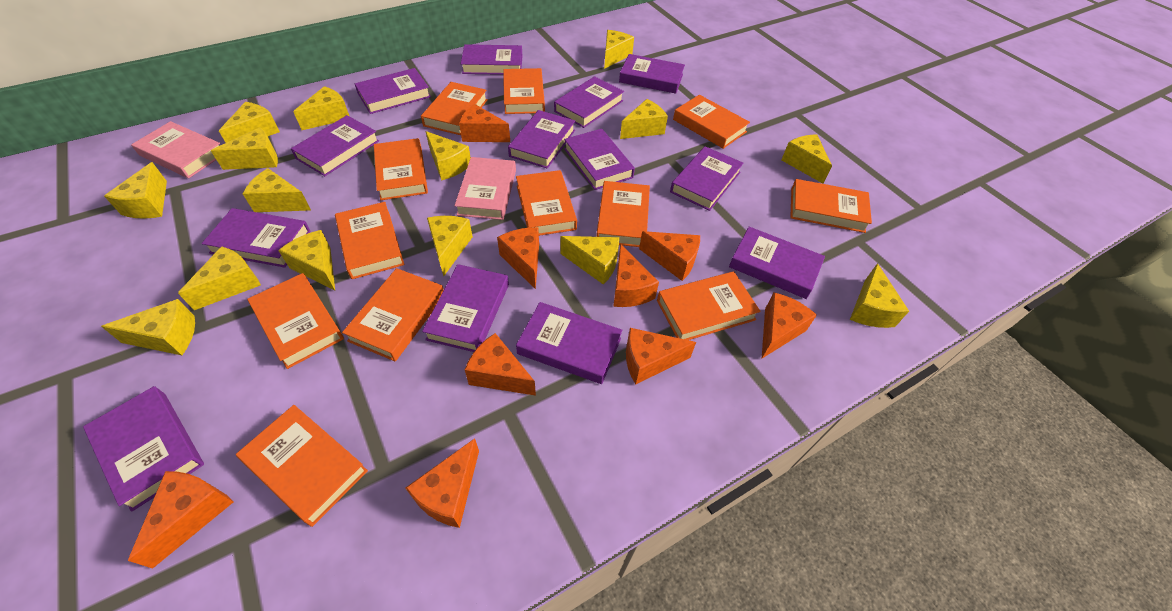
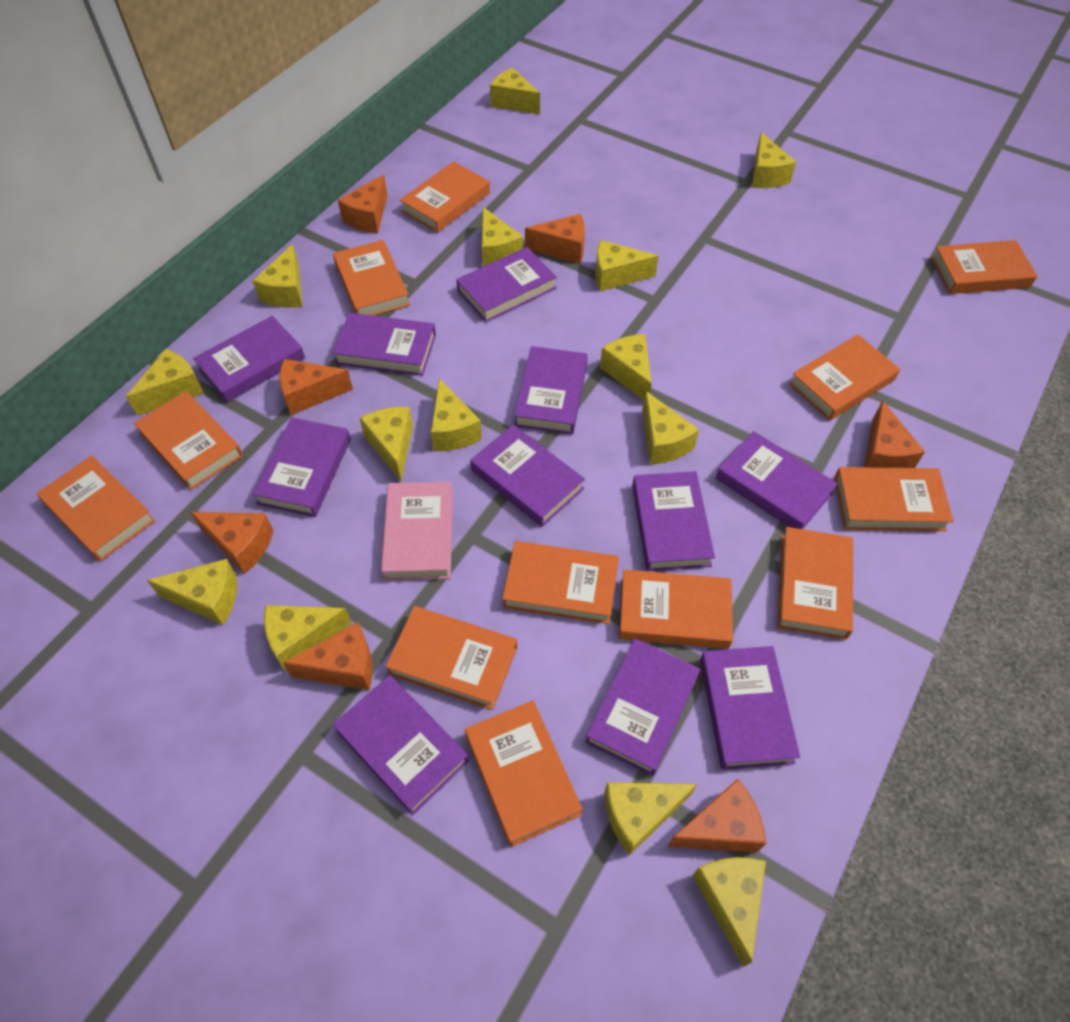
orange cheese: 9 -> 7
pink book: 2 -> 1
purple book: 13 -> 11
yellow cheese: 15 -> 14

